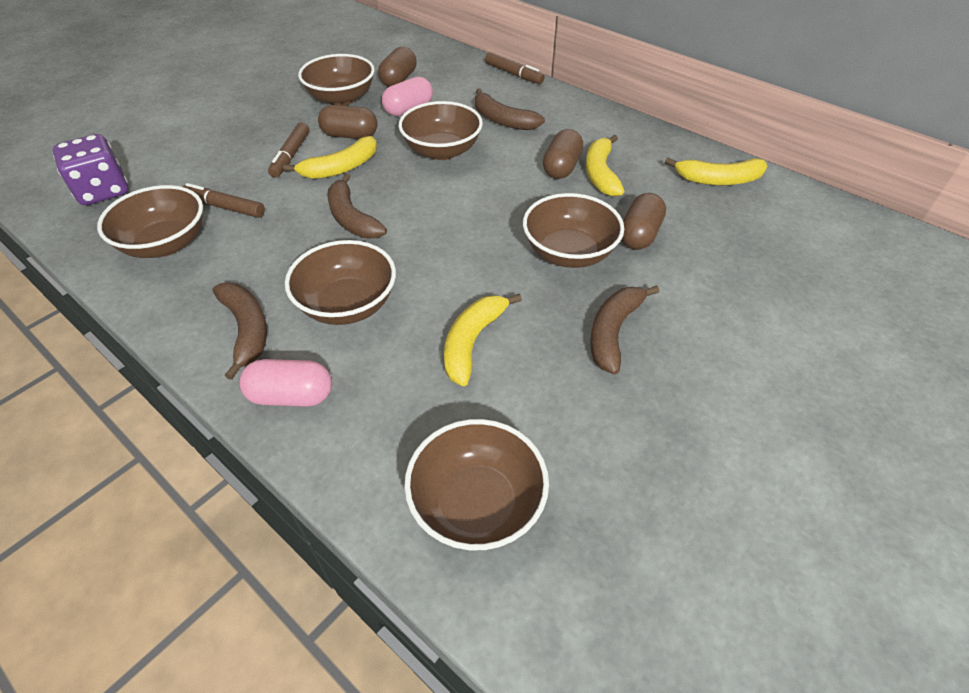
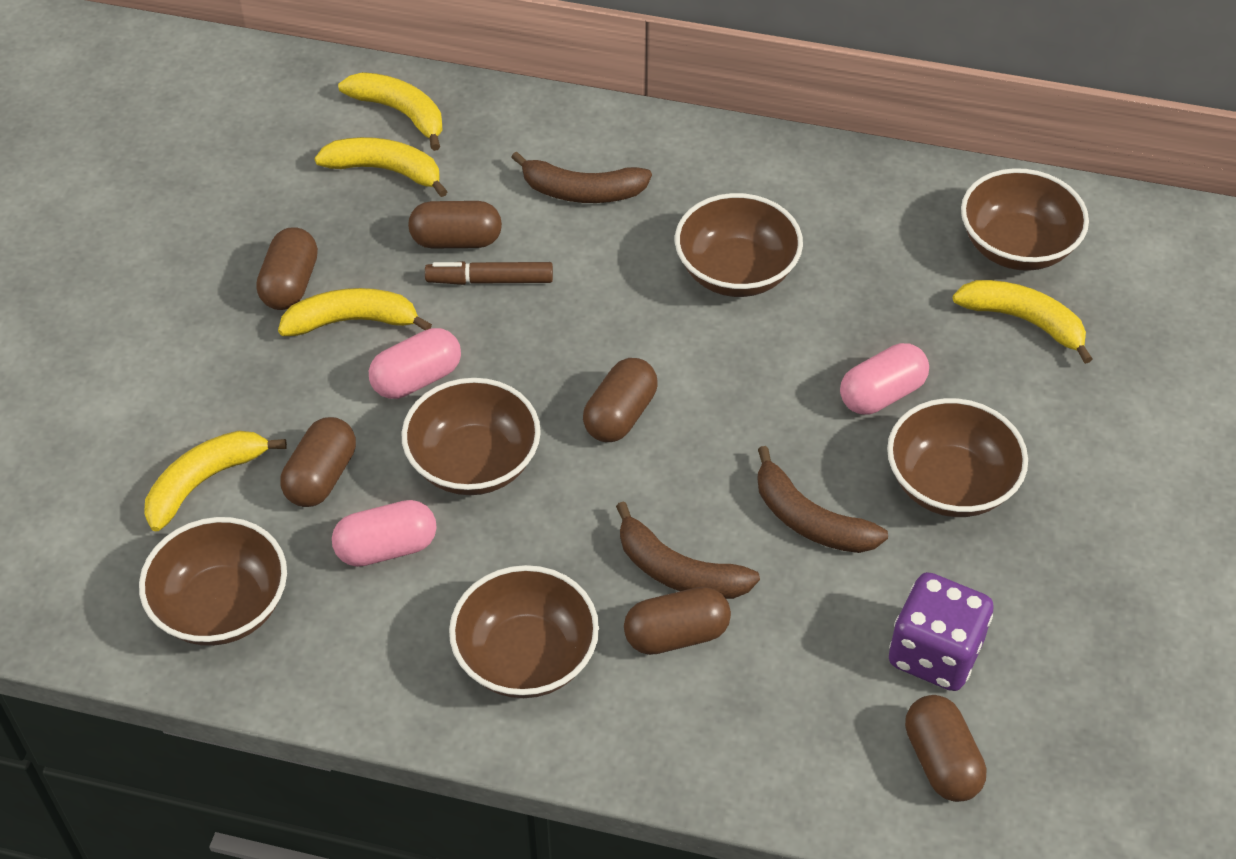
brown banana: 4 -> 3
brown capsule: 4 -> 6
brown marker: 3 -> 1
pink capsule: 2 -> 3
yellow banana: 4 -> 5

